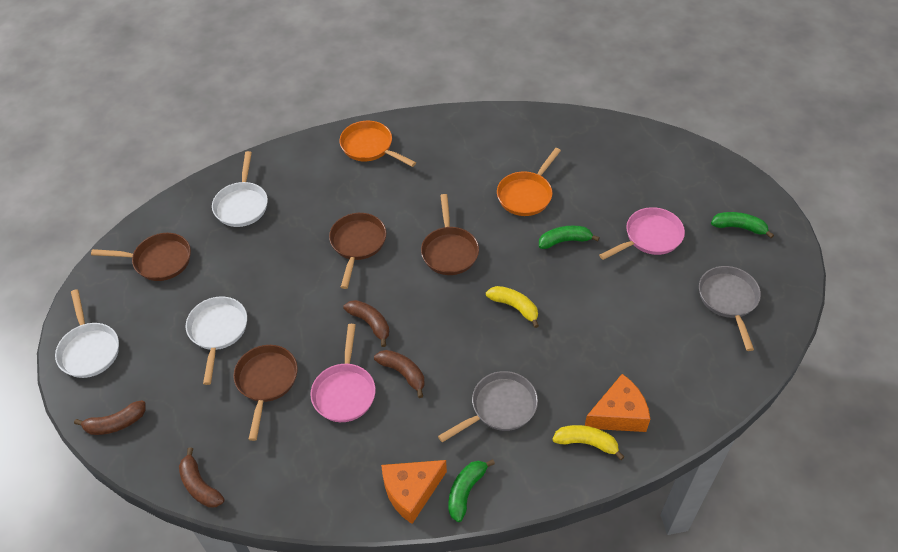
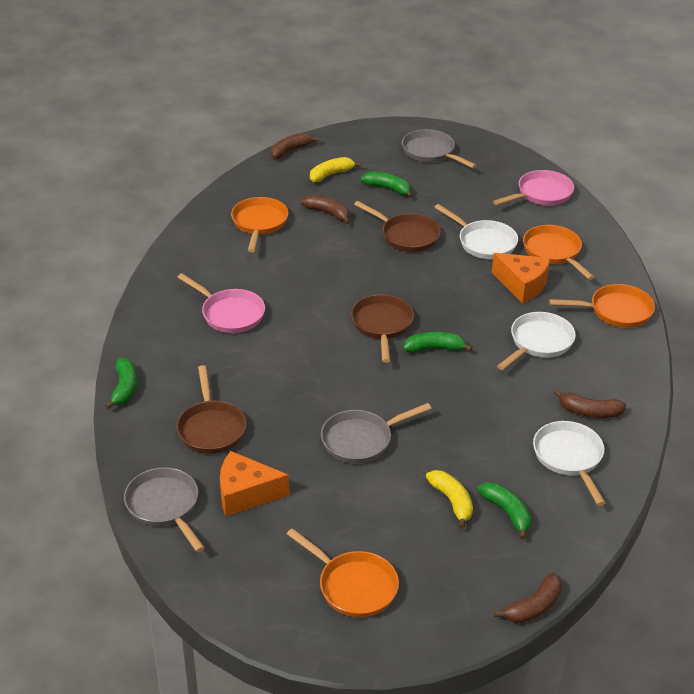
brown pan: 4 -> 3
green banana: 3 -> 4
grey pan: 2 -> 3
orange pan: 2 -> 4

